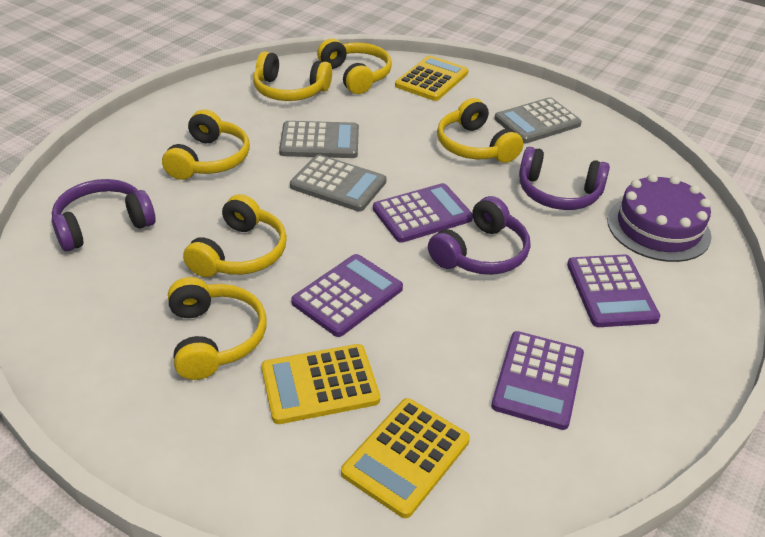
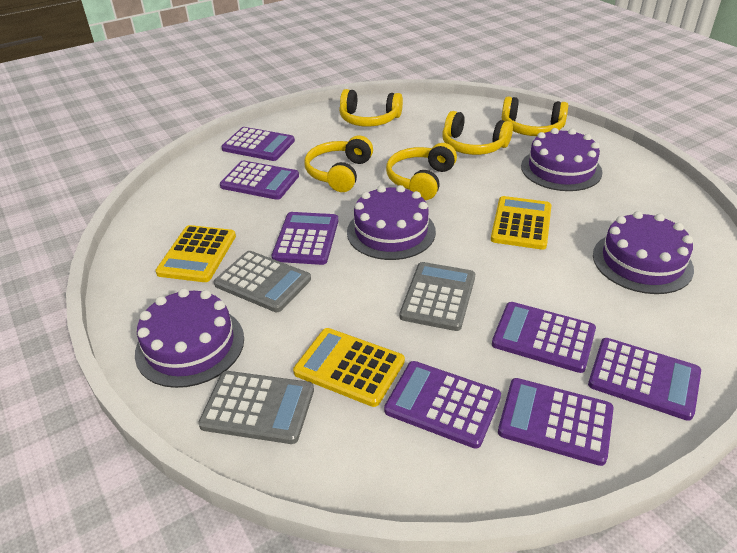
purple cake: 1 -> 4
purple calculator: 4 -> 7
purple headphones: 3 -> 0
yellow headphones: 6 -> 5

